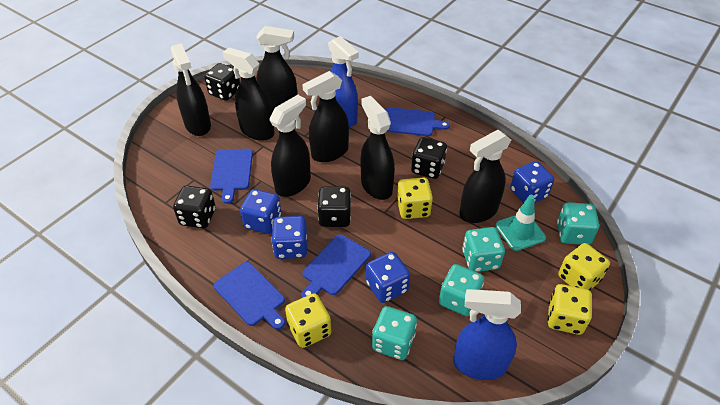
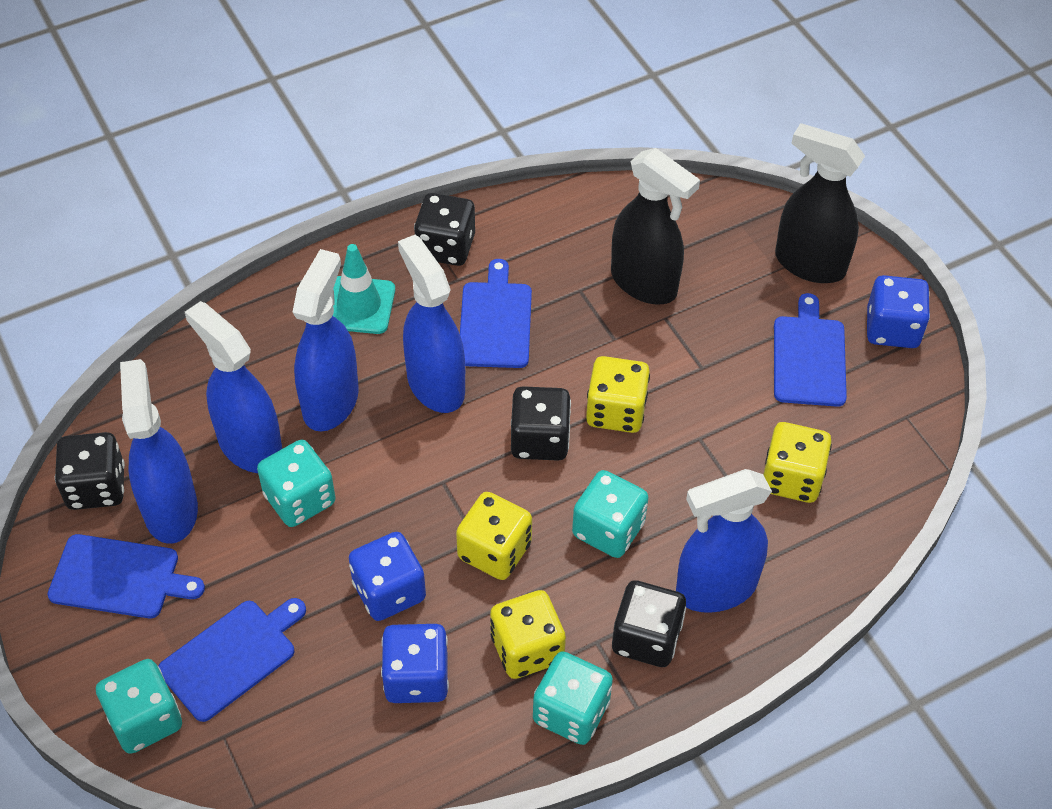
black spray bottle: 7 -> 2
blue dice: 4 -> 3
blue spray bottle: 2 -> 5

